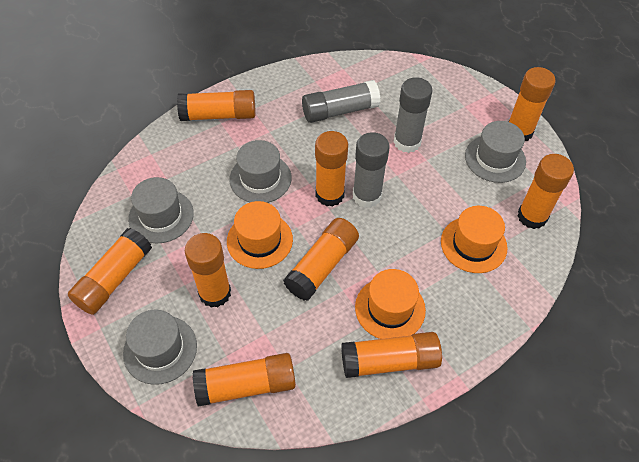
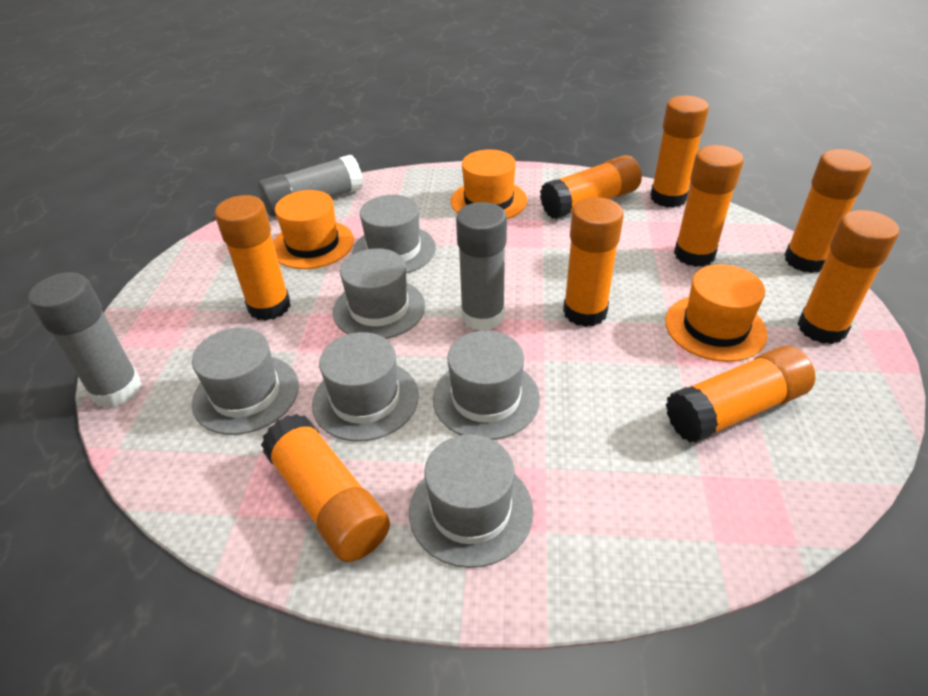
grey hat: 4 -> 6

